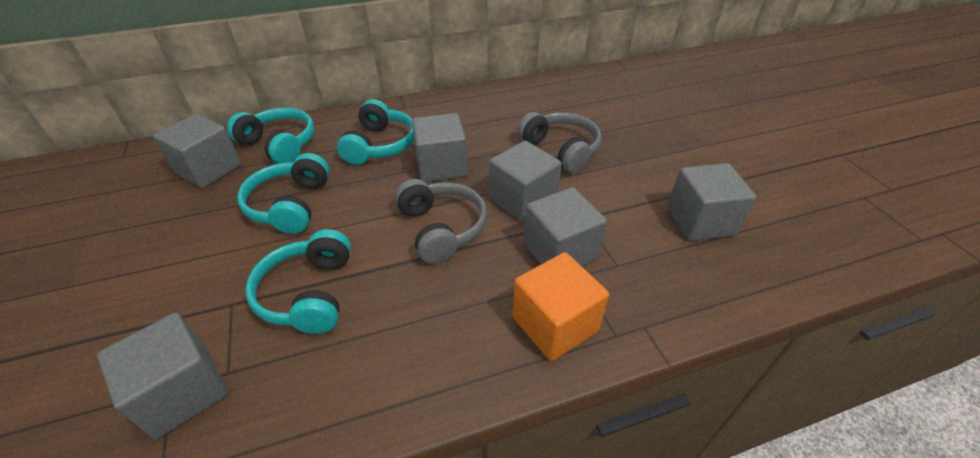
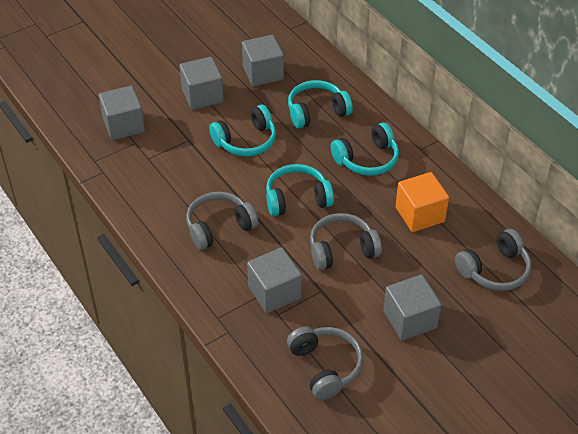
grey cube: 6 -> 5
grey headphones: 2 -> 4

